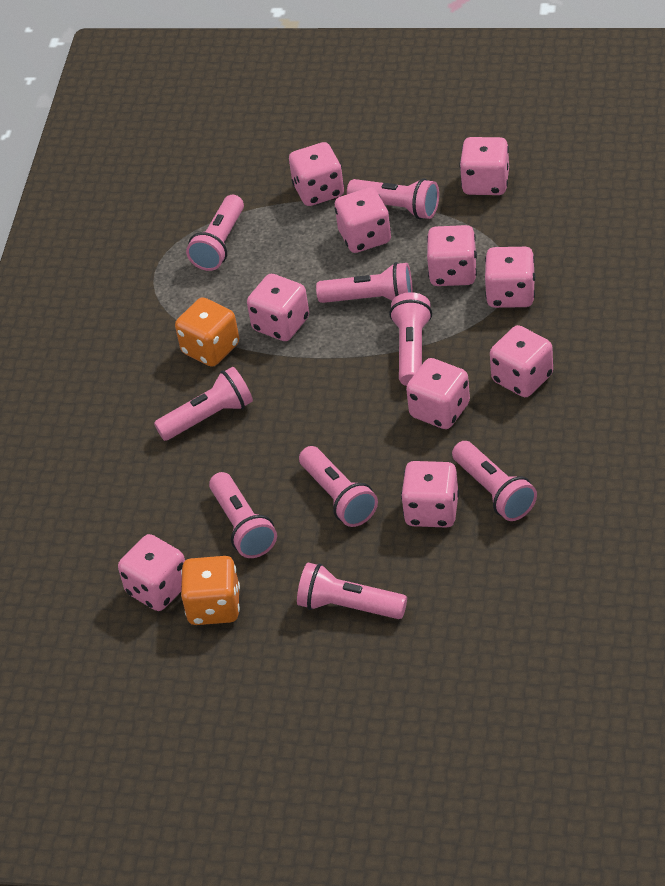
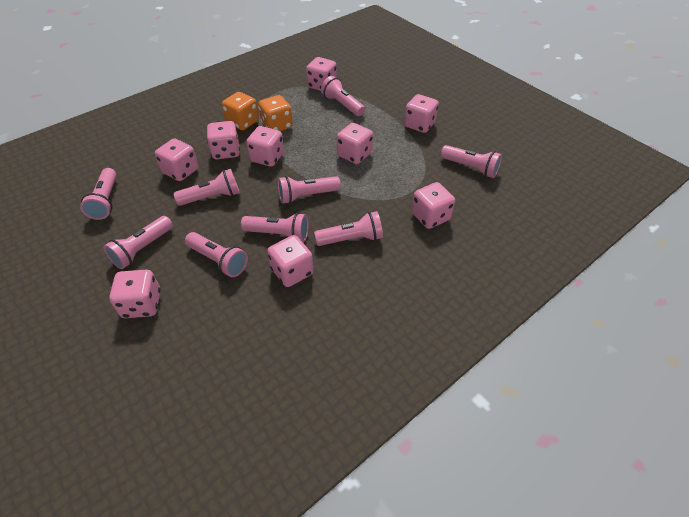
pink dice: 10 -> 9

